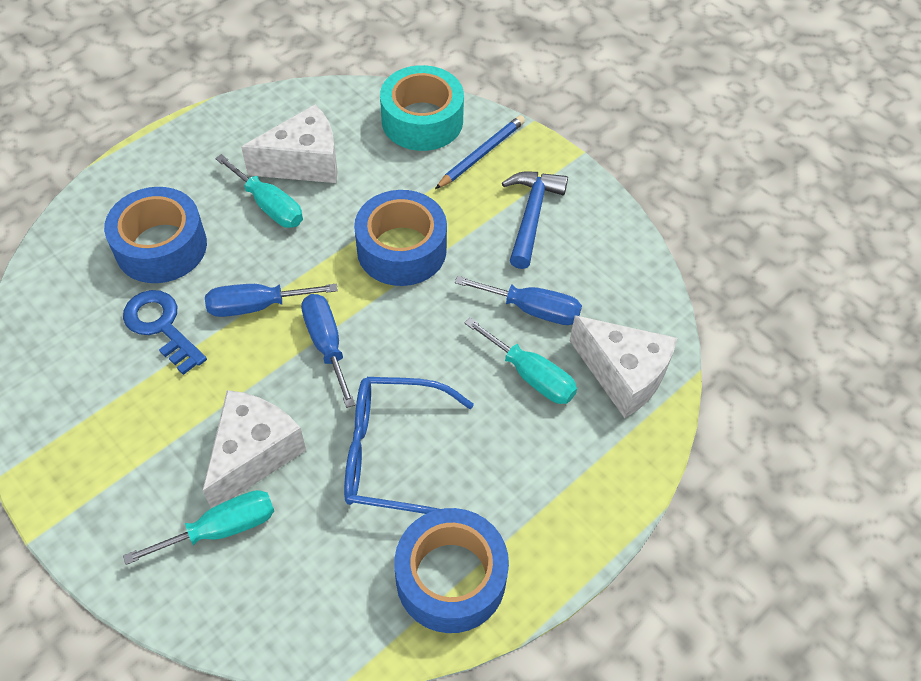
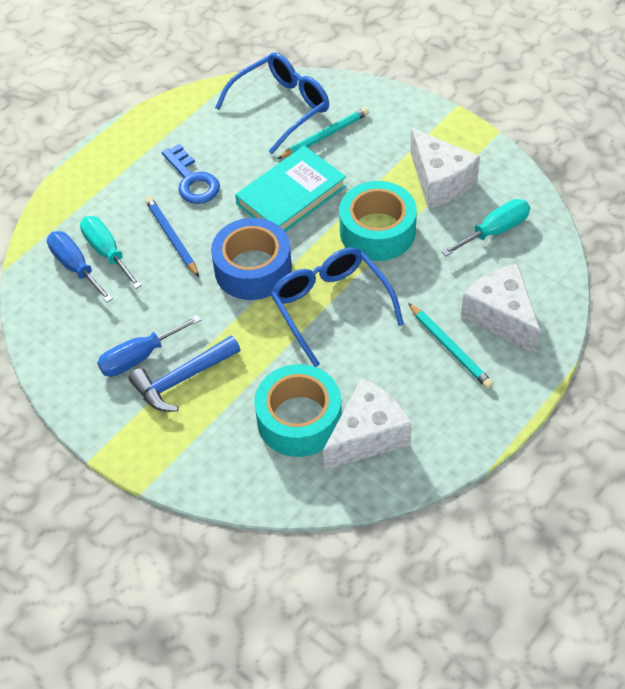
blue glasses: 1 -> 2
blue screwdriver: 3 -> 2
blue tape: 3 -> 1
turquoise book: 0 -> 1
turquoise pencil: 0 -> 2
turquoise screwdriver: 3 -> 2
turquoise tape: 1 -> 2

